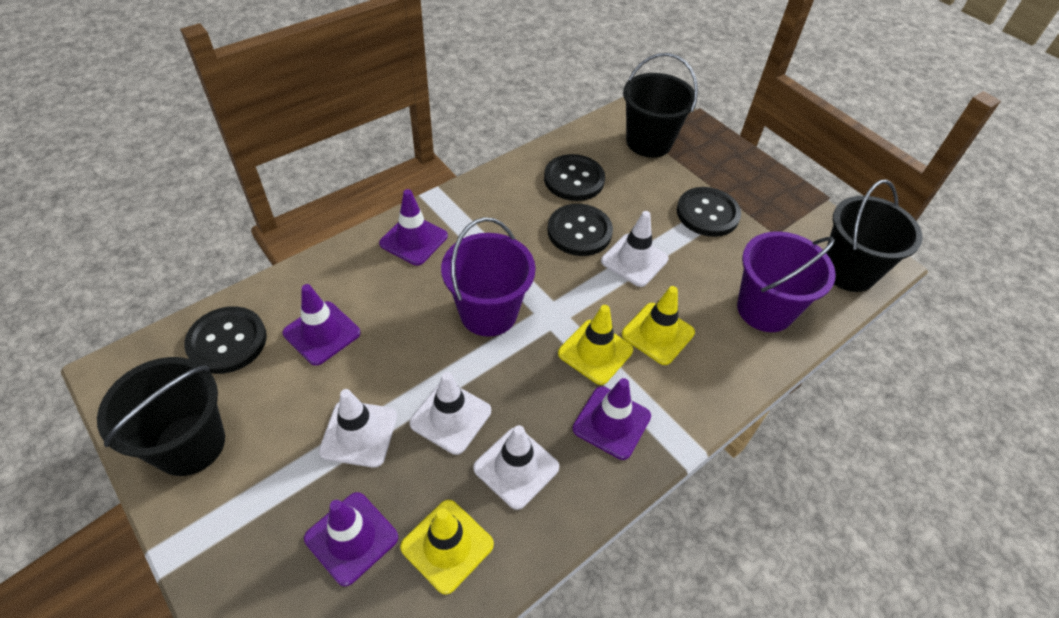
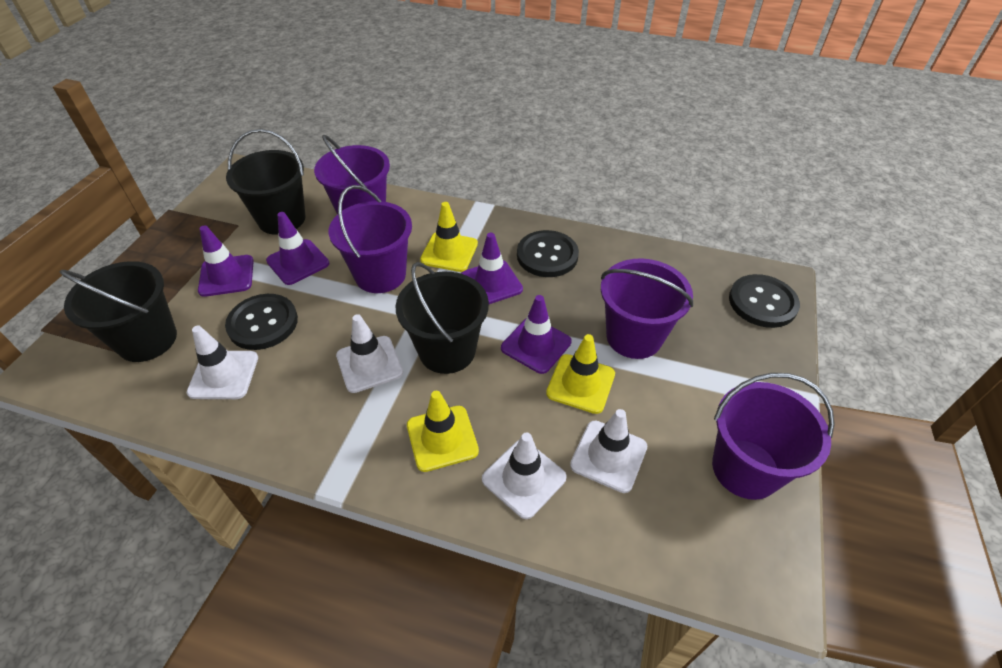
black button: 4 -> 3
purple bucket: 2 -> 4

